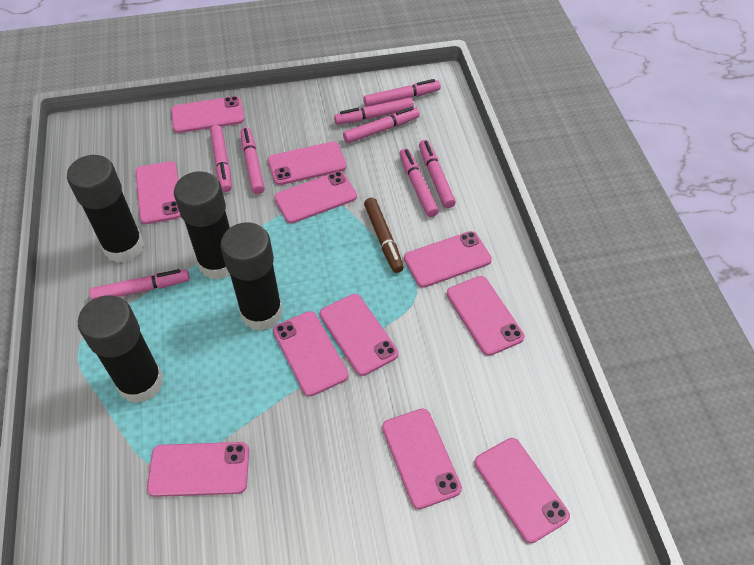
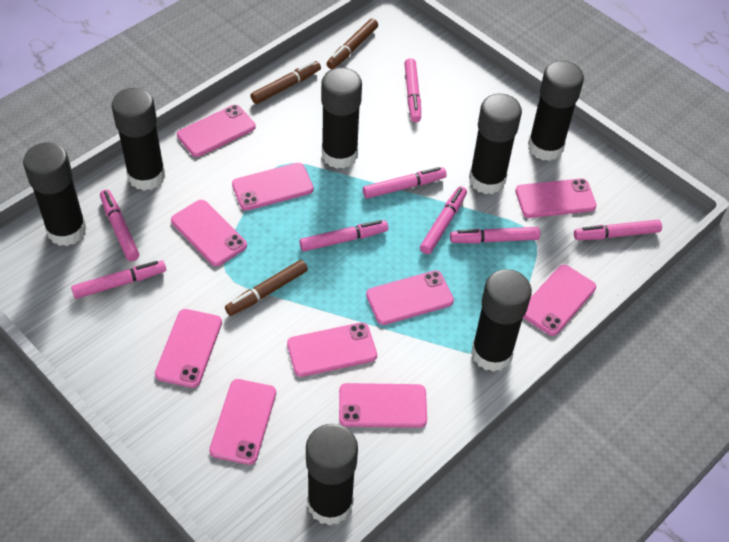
black glue stick: 4 -> 7
brown marker: 1 -> 3
pink phone: 11 -> 10

